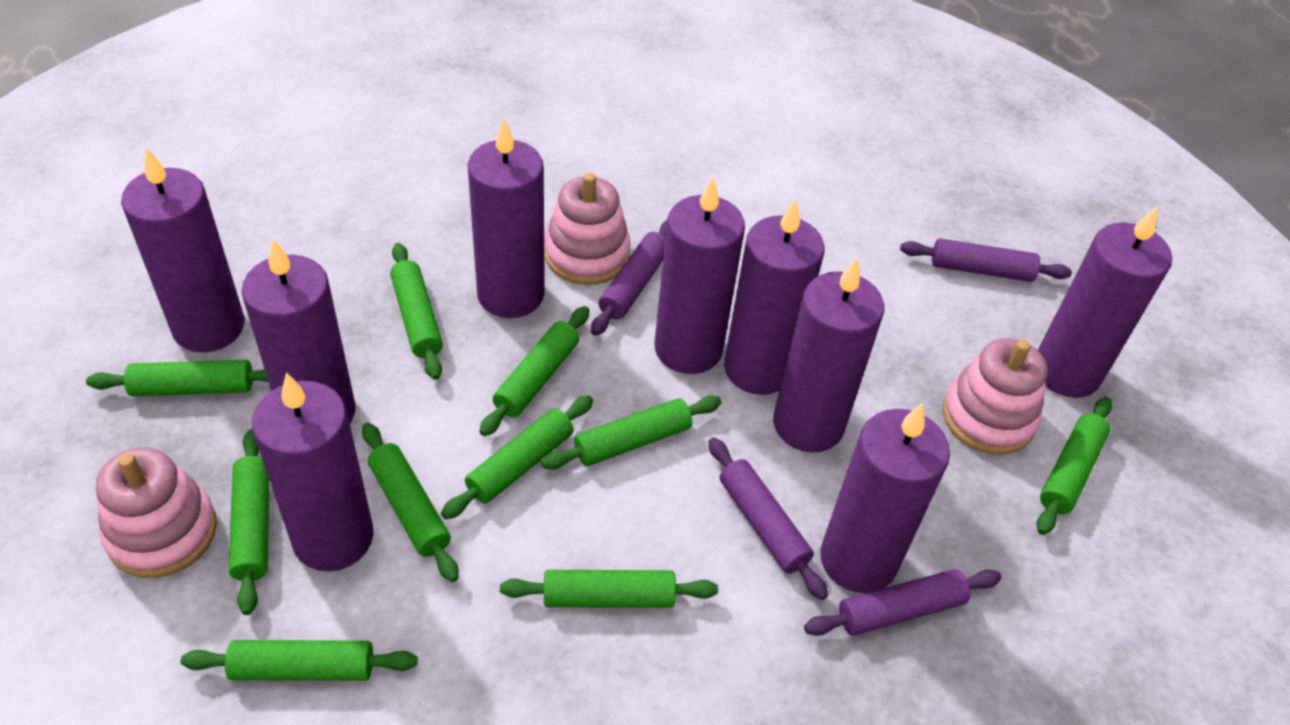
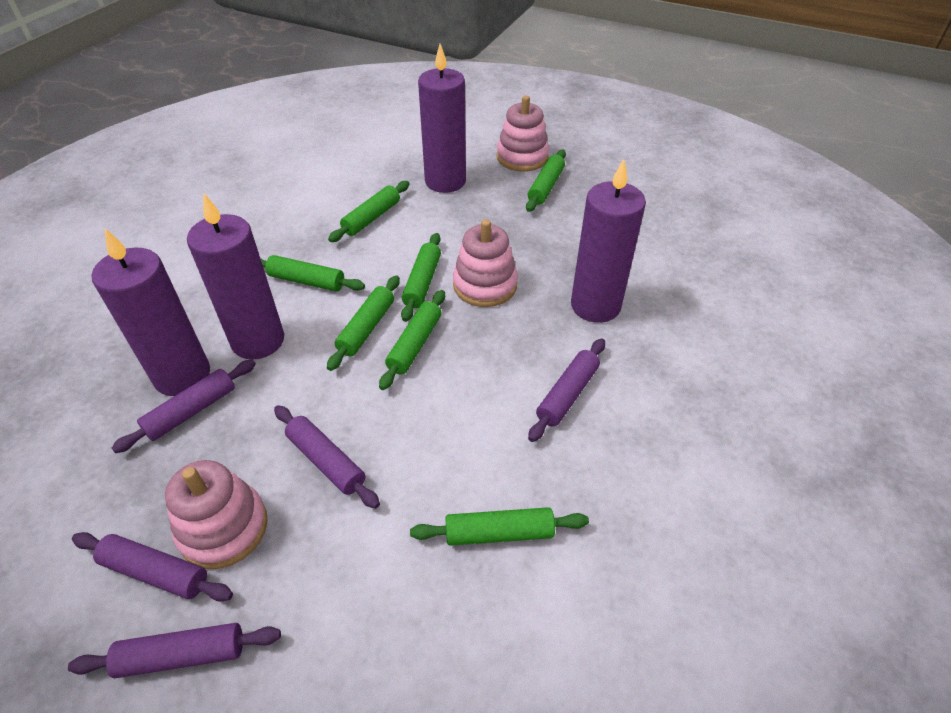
green rolling pin: 10 -> 7
purple candle: 9 -> 4
purple rolling pin: 4 -> 5

